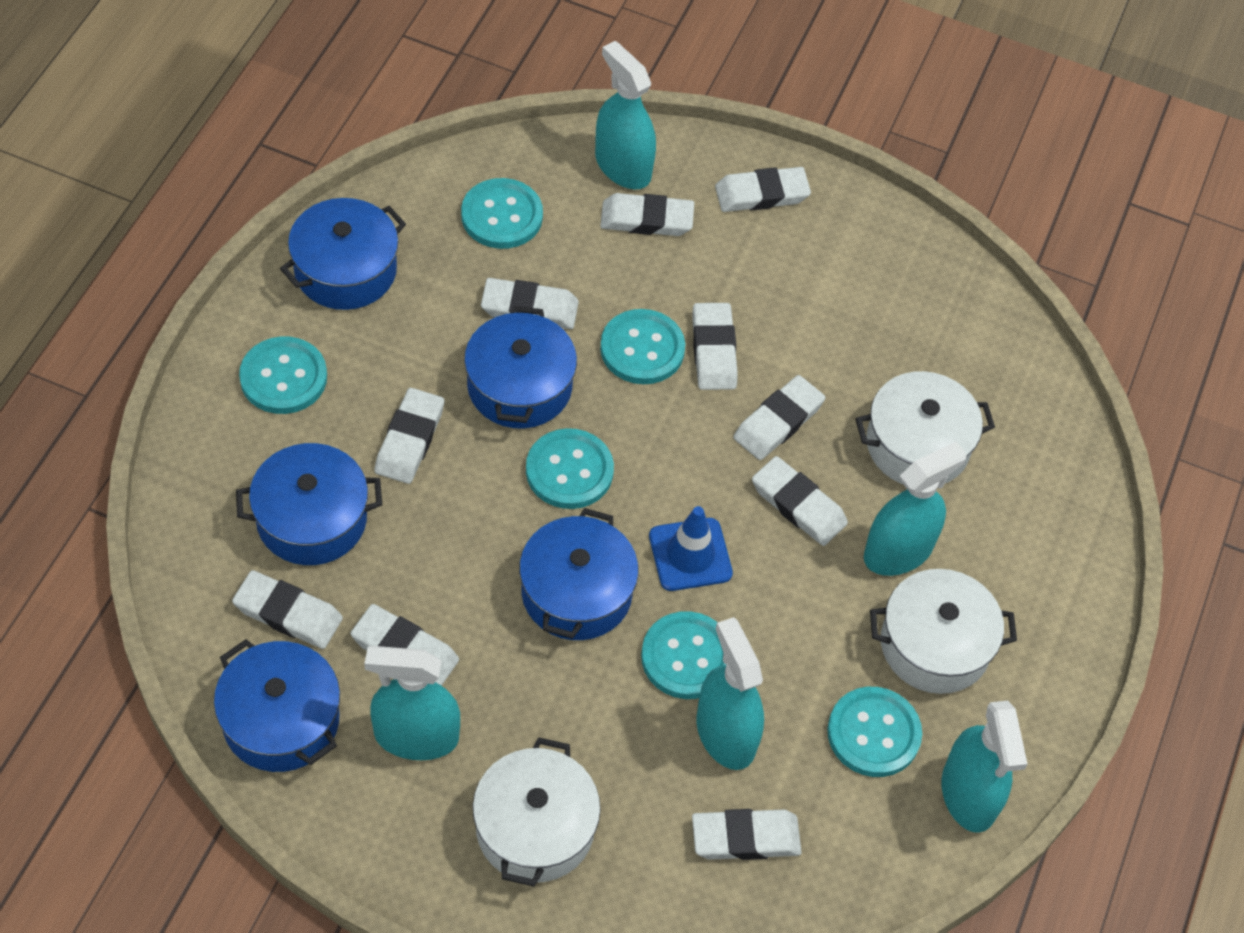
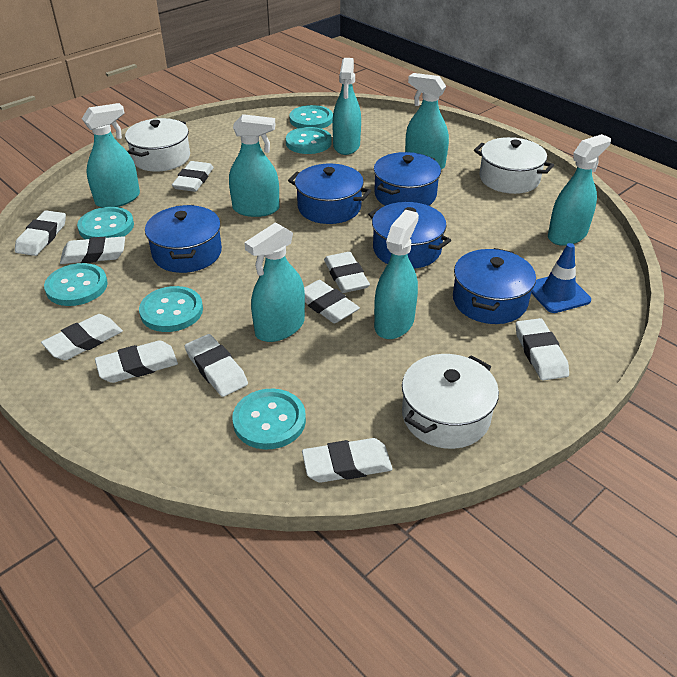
turquoise spray bottle: 5 -> 7

